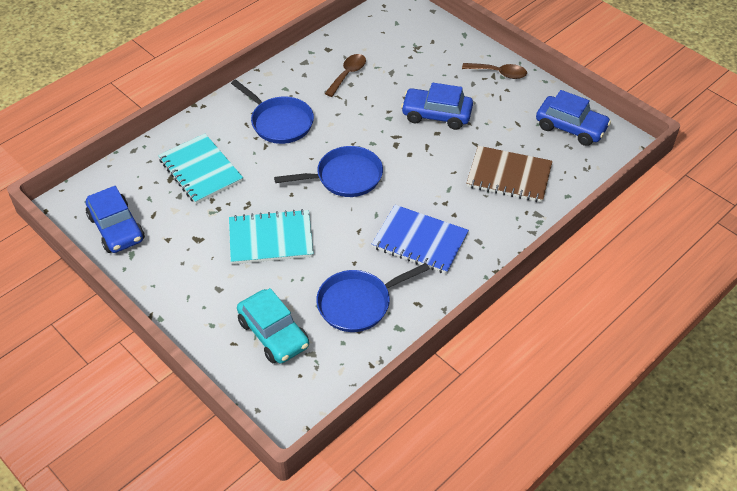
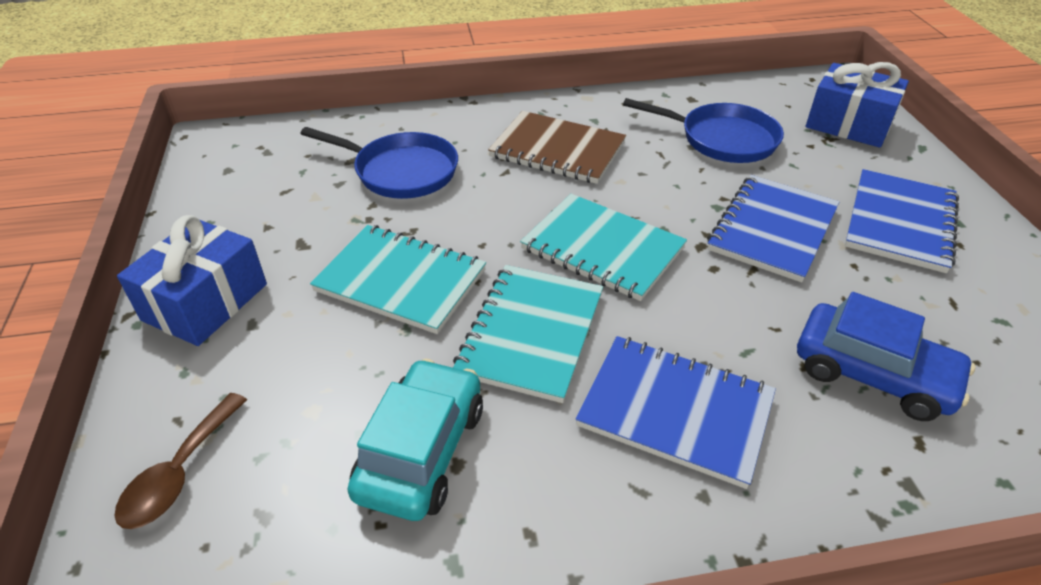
blue car: 3 -> 1
blue gift: 0 -> 2
blue notebook: 1 -> 3
blue pan: 3 -> 2
brown spoon: 2 -> 1
turquoise notebook: 2 -> 3

